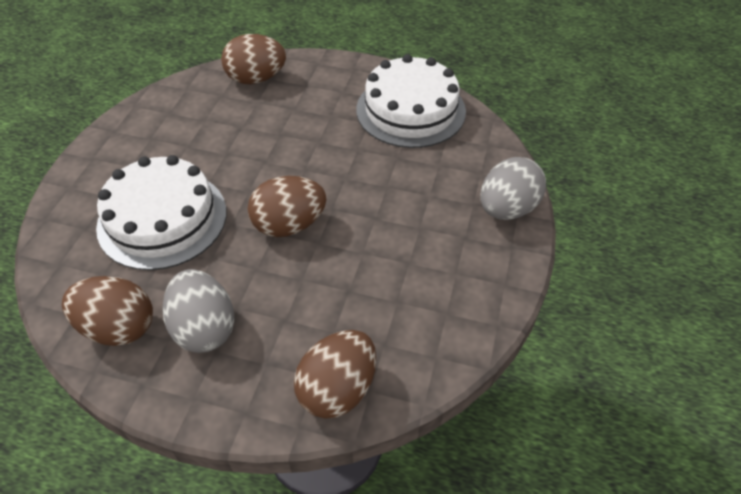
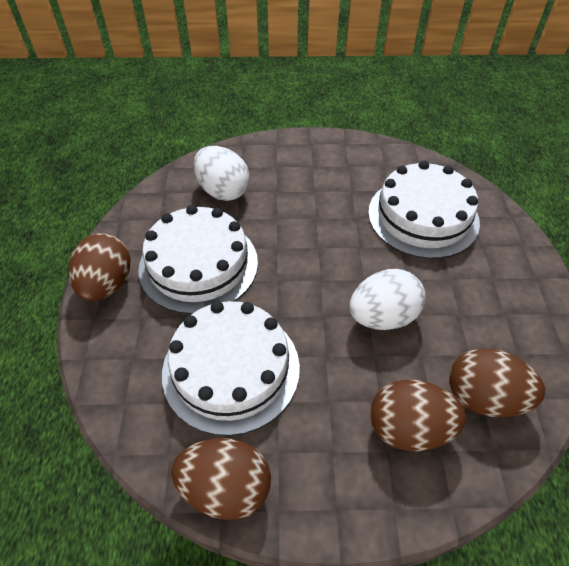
grey egg: 2 -> 0
white cake: 2 -> 3
white egg: 0 -> 2

